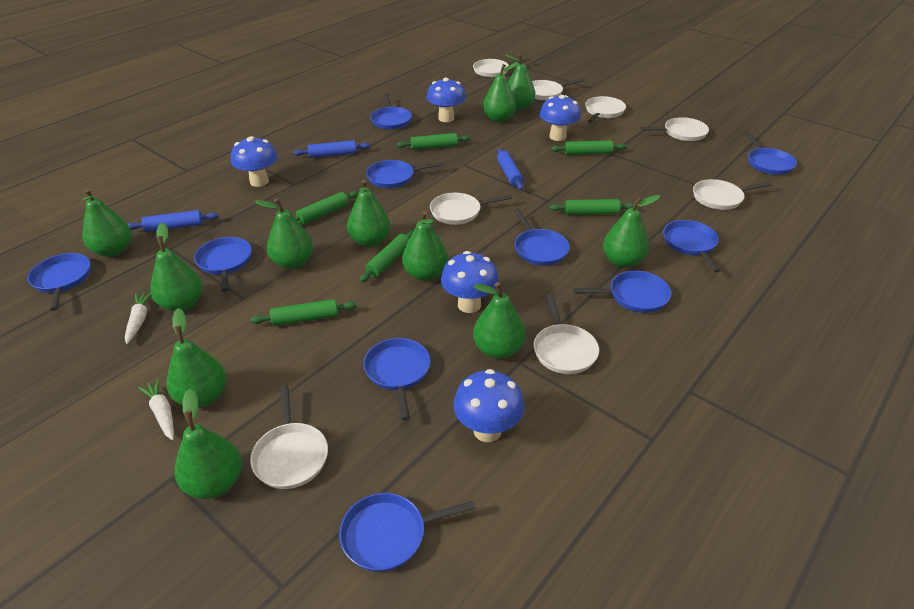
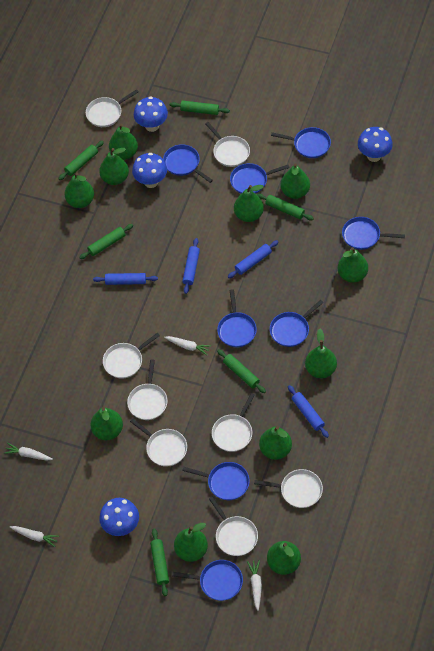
blue mushroom: 5 -> 4
blue pan: 10 -> 8
blue rolling pin: 3 -> 4
white carrot: 2 -> 4

